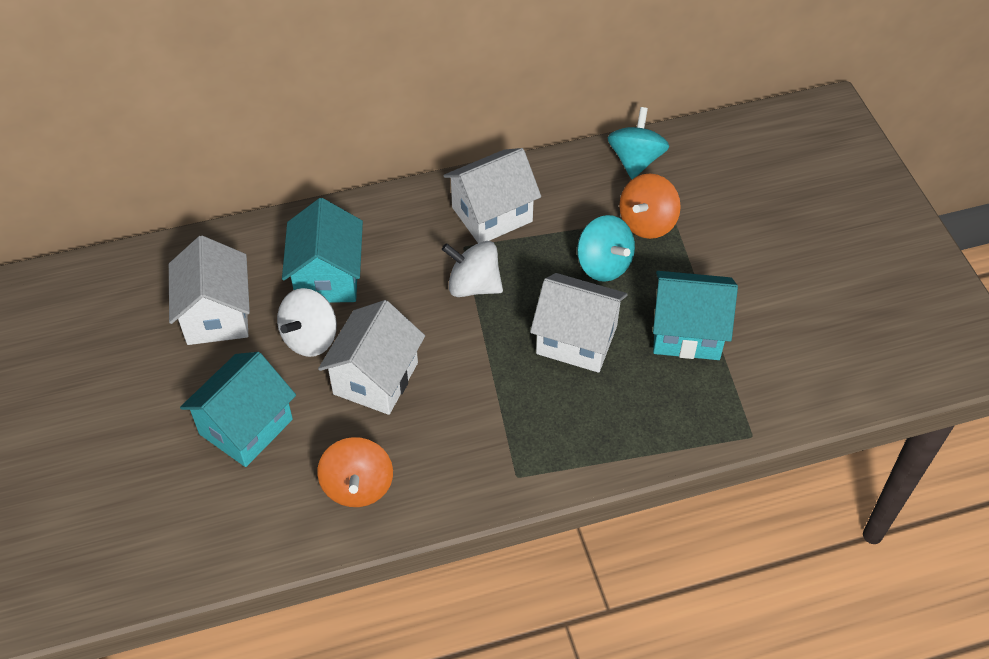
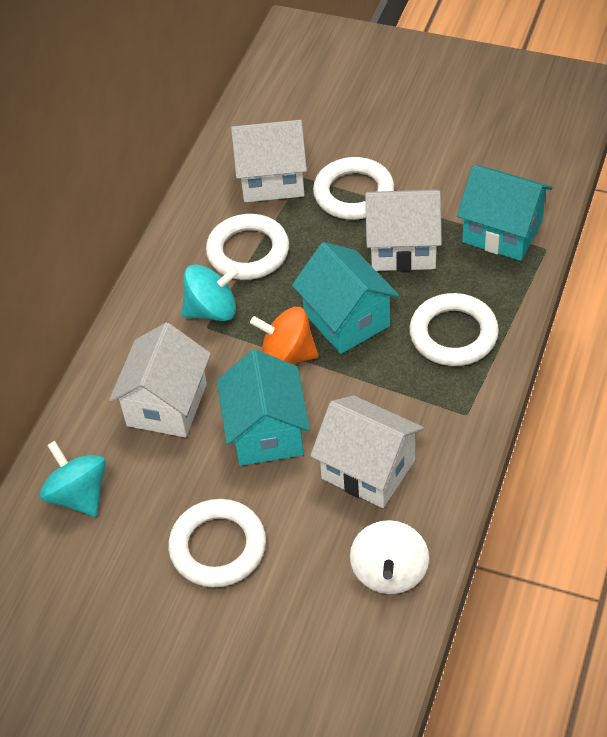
orange spinning top: 2 -> 1
white ring: 0 -> 4
white spinning top: 2 -> 1

